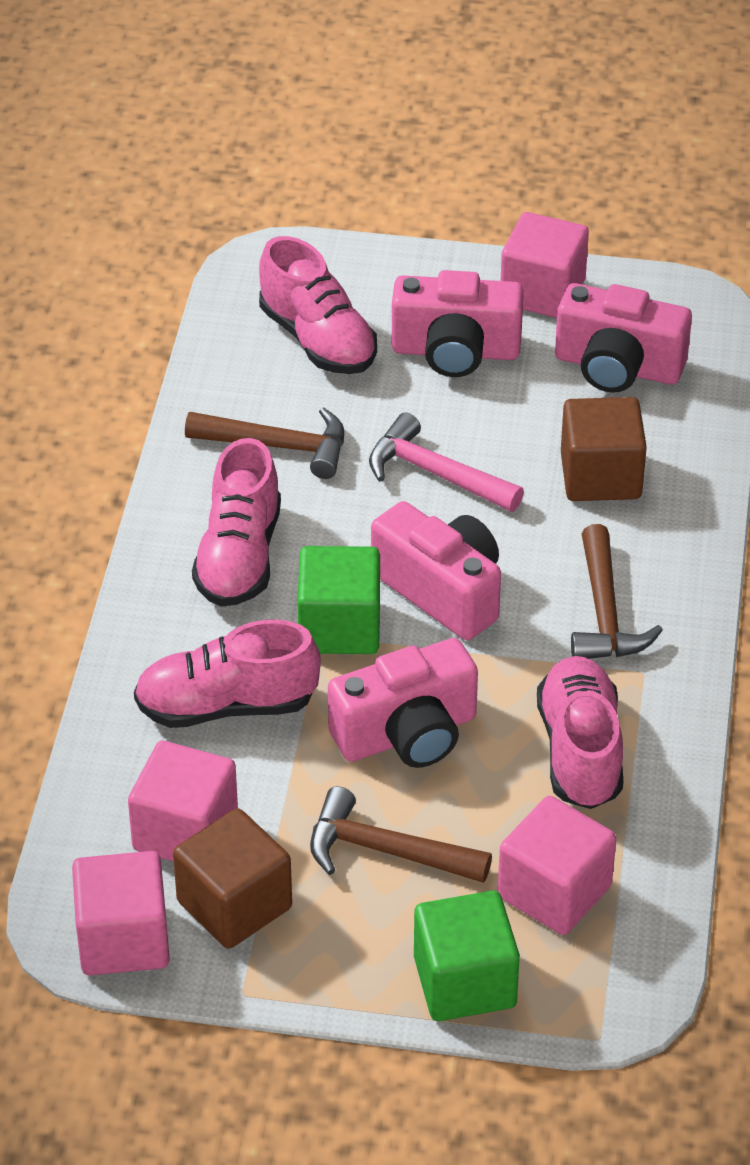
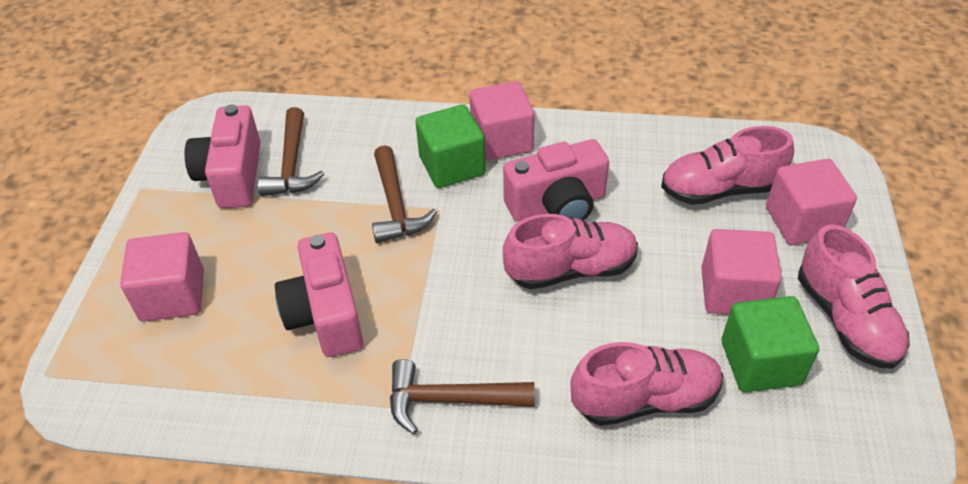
brown cube: 2 -> 0
pink camera: 4 -> 3
pink hammer: 1 -> 0

